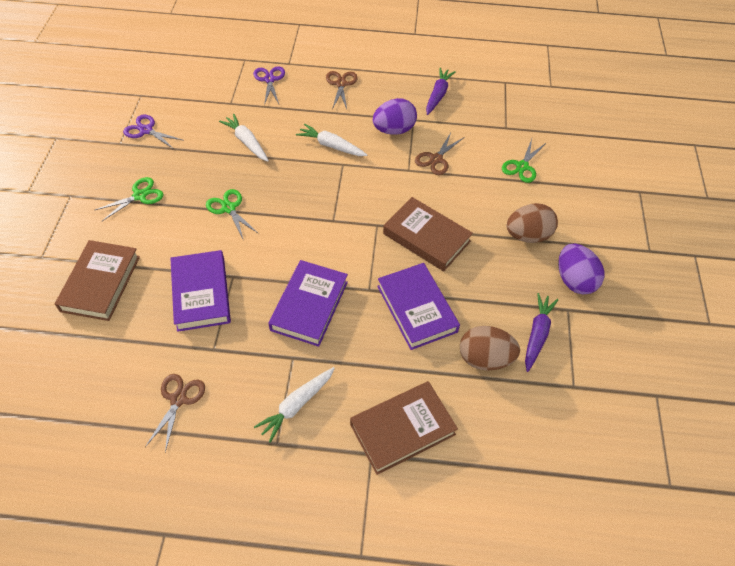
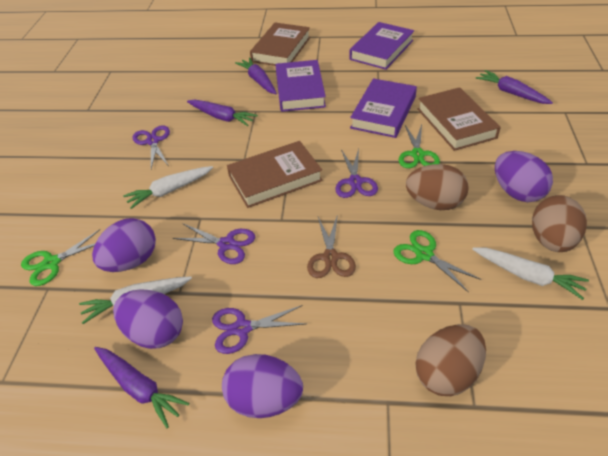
brown egg: 2 -> 3
brown scissors: 3 -> 1
purple carrot: 2 -> 4
purple egg: 2 -> 4
purple scissors: 2 -> 4

